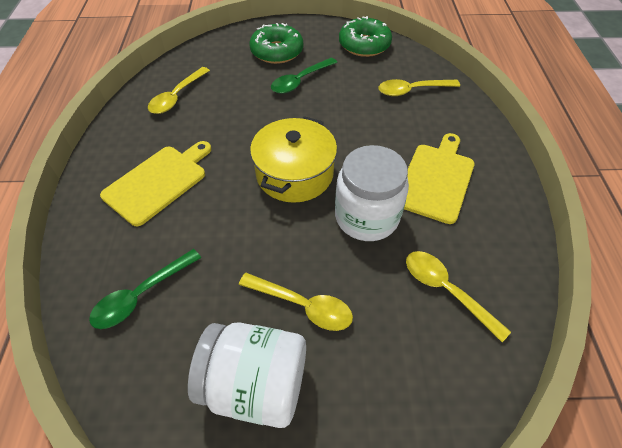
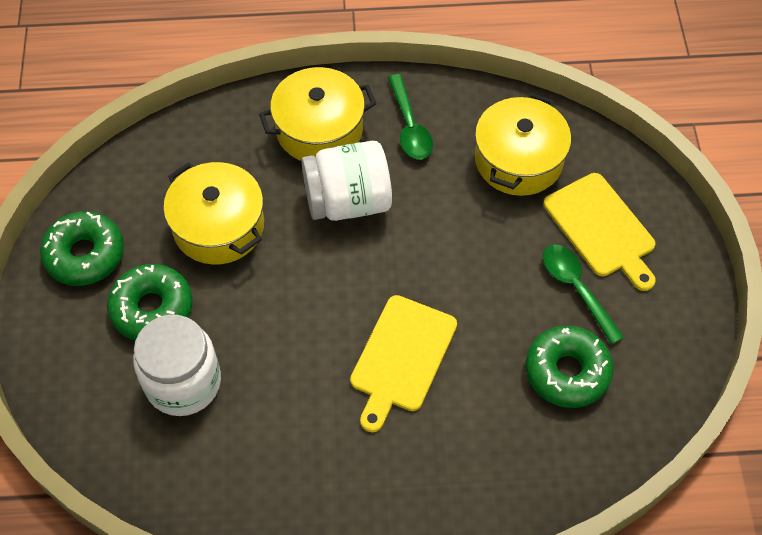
green donut: 2 -> 3
yellow pot: 1 -> 3
yellow spoon: 4 -> 0

